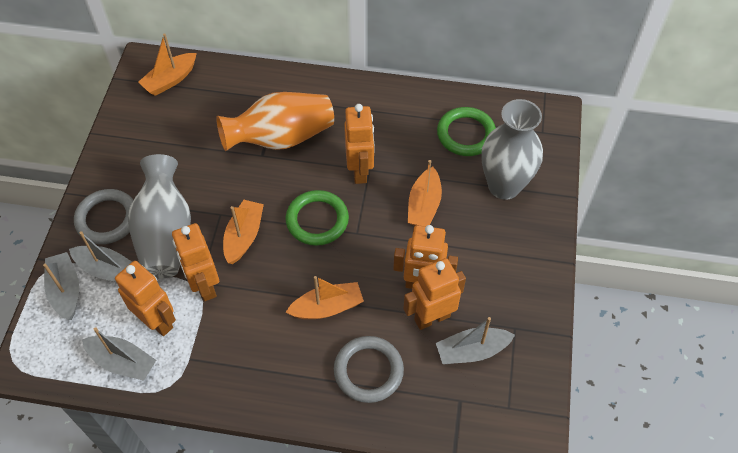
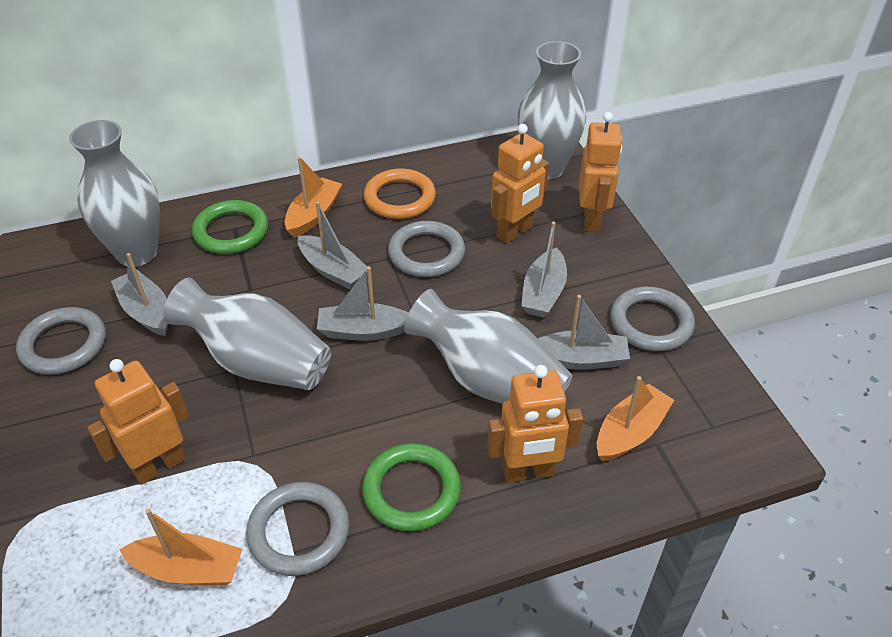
grey boat: 4 -> 5
grey ring: 2 -> 4
grey vase: 2 -> 4
orange boat: 4 -> 3
orange ring: 0 -> 1
orange robot: 5 -> 4
orange vase: 1 -> 0

